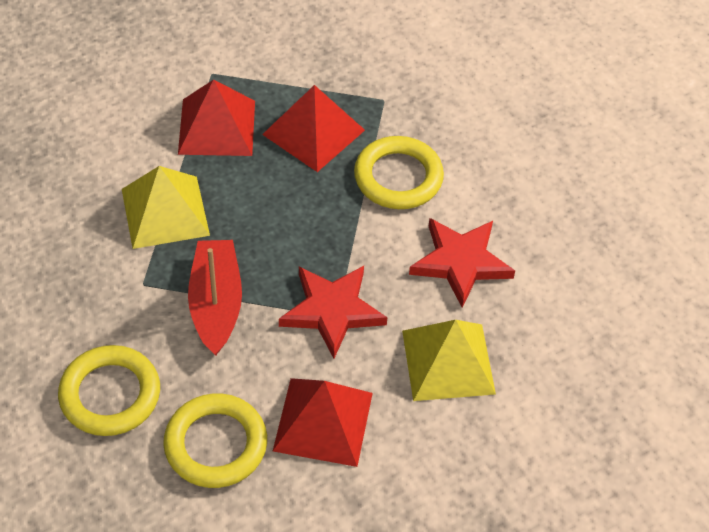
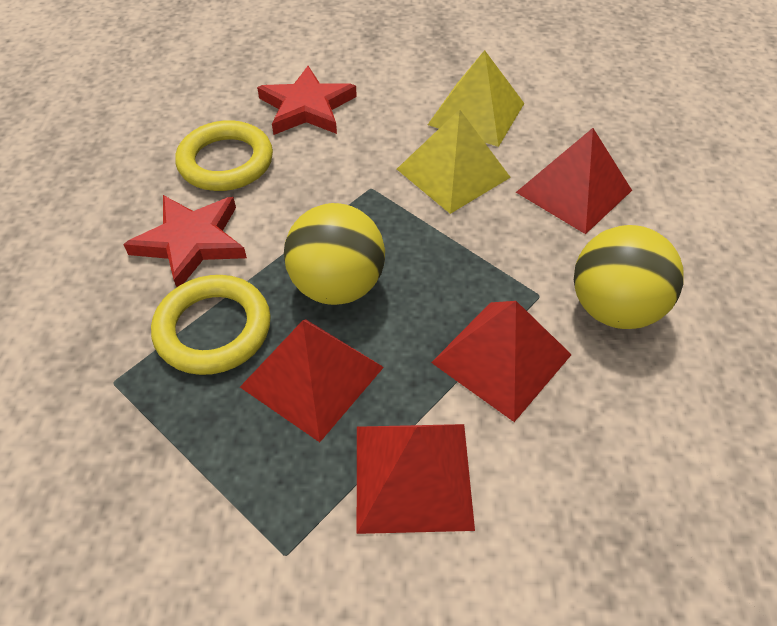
red boat: 1 -> 0
red pyramid: 3 -> 4
yellow ball: 0 -> 2
yellow ring: 3 -> 2

